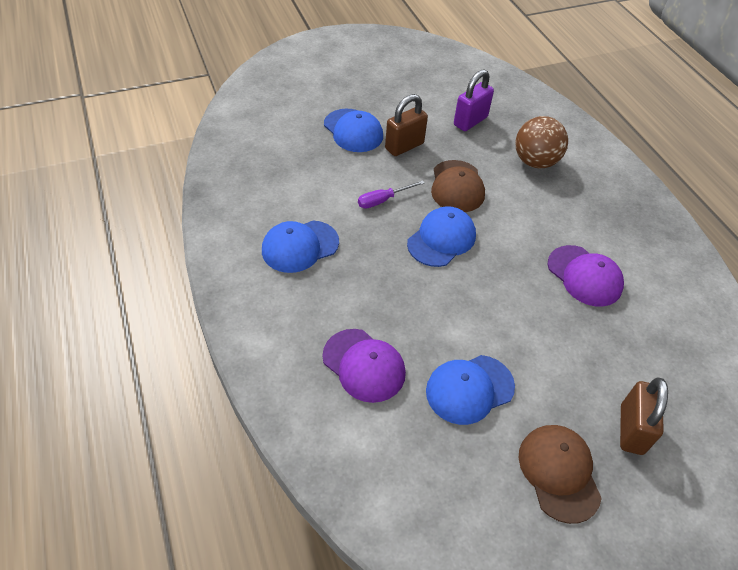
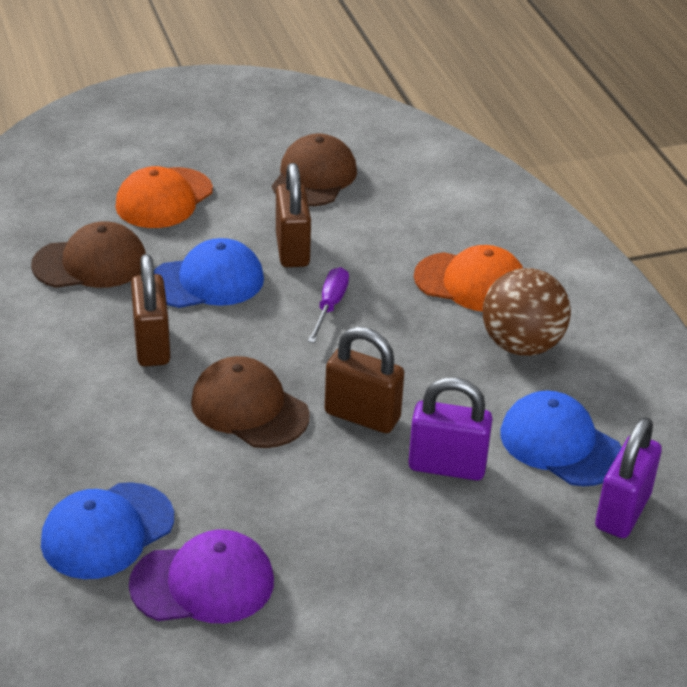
blue cap: 4 -> 3
brown cap: 2 -> 3
brown padlock: 2 -> 3
orange cap: 0 -> 2
purple cap: 2 -> 1
purple padlock: 1 -> 2

